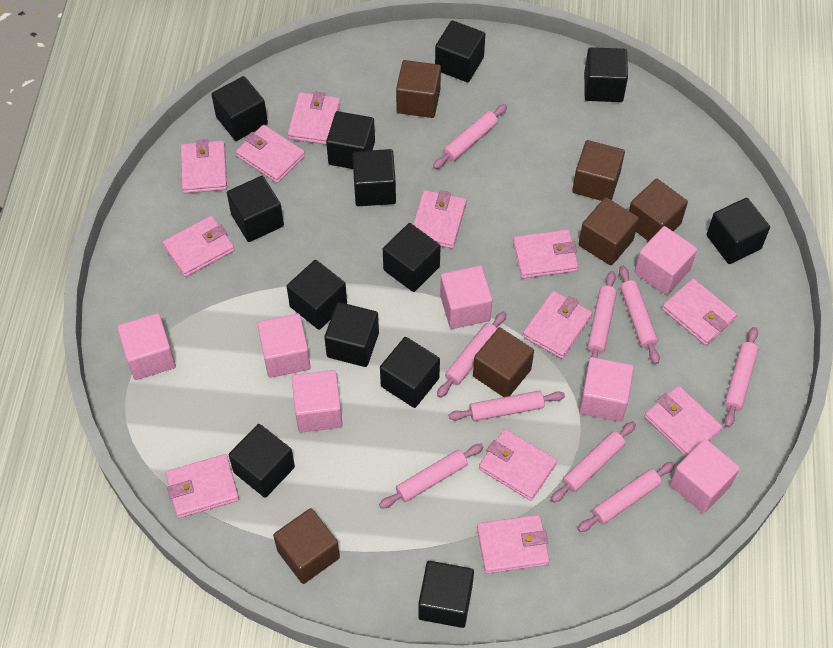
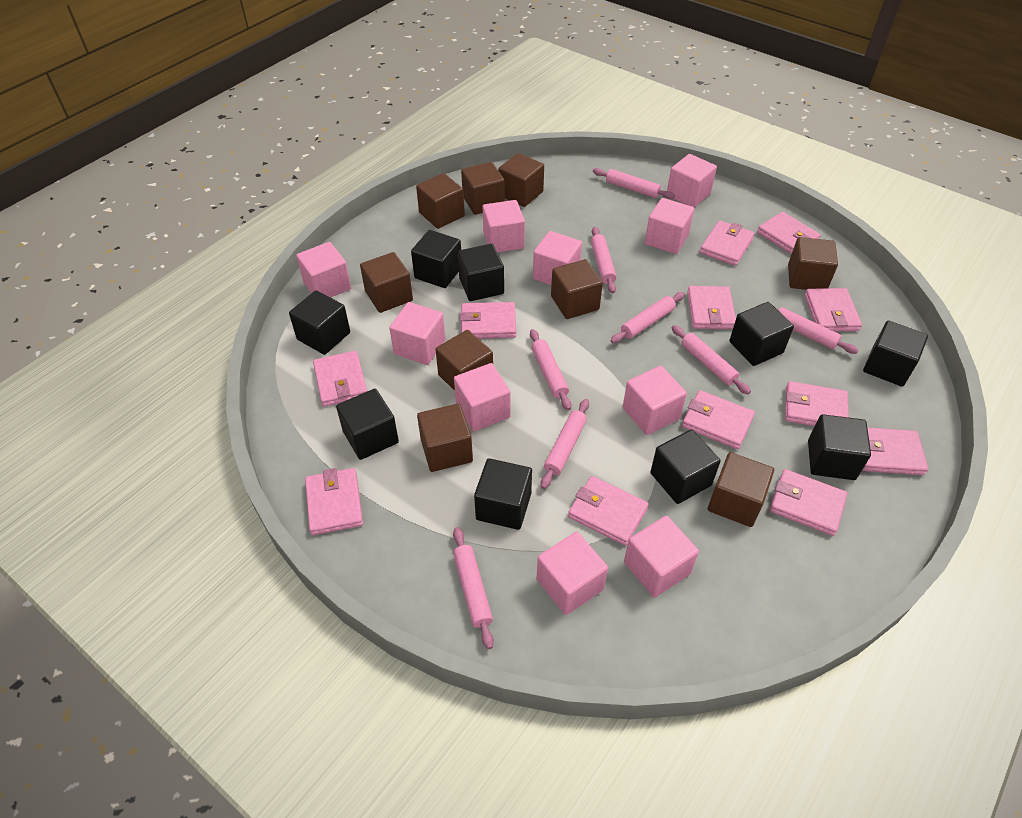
black cube: 13 -> 9
brown cube: 6 -> 9
pink cube: 7 -> 10
pink rolling pin: 9 -> 8

